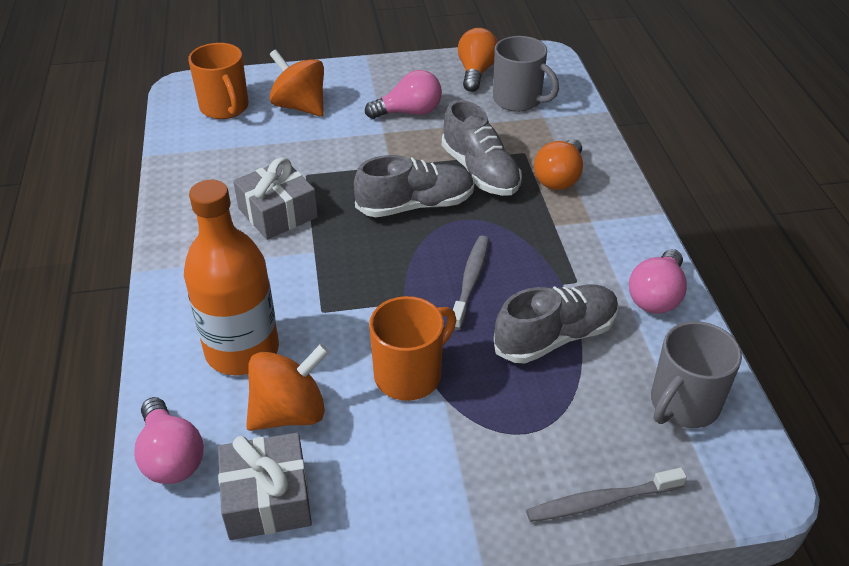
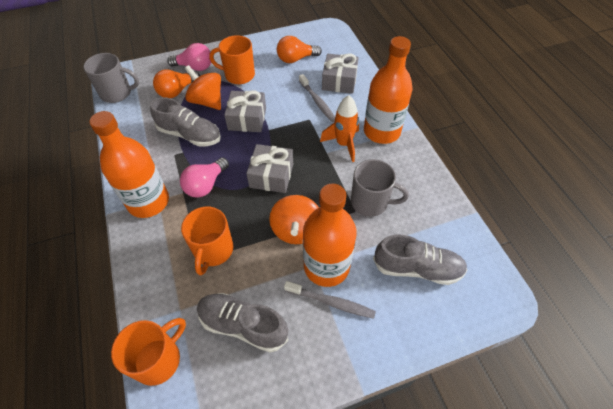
grey gift: 2 -> 3
orange bottle: 1 -> 3
orange mug: 2 -> 3
orange rocket: 0 -> 1
pink light bulb: 3 -> 2

